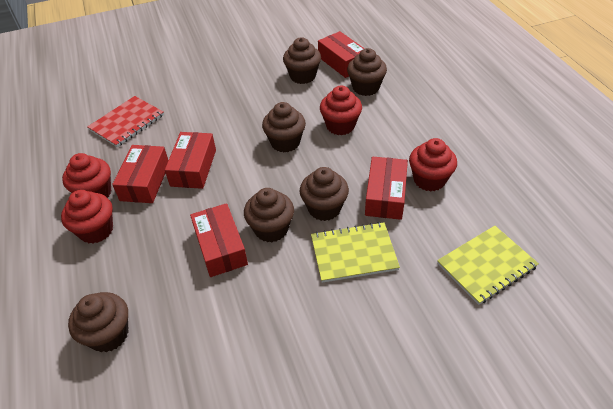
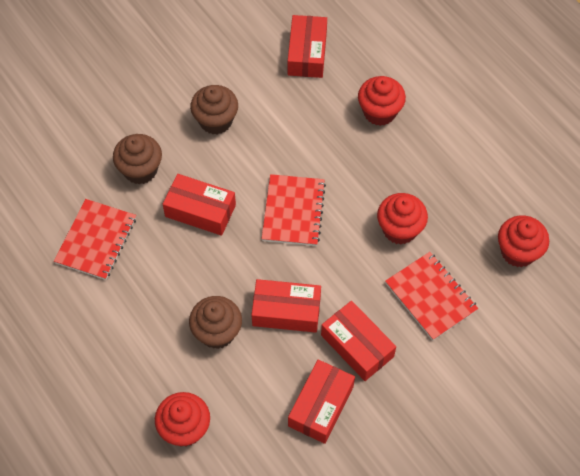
brown cupcake: 6 -> 3
red notebook: 1 -> 3
yellow notebook: 2 -> 0

